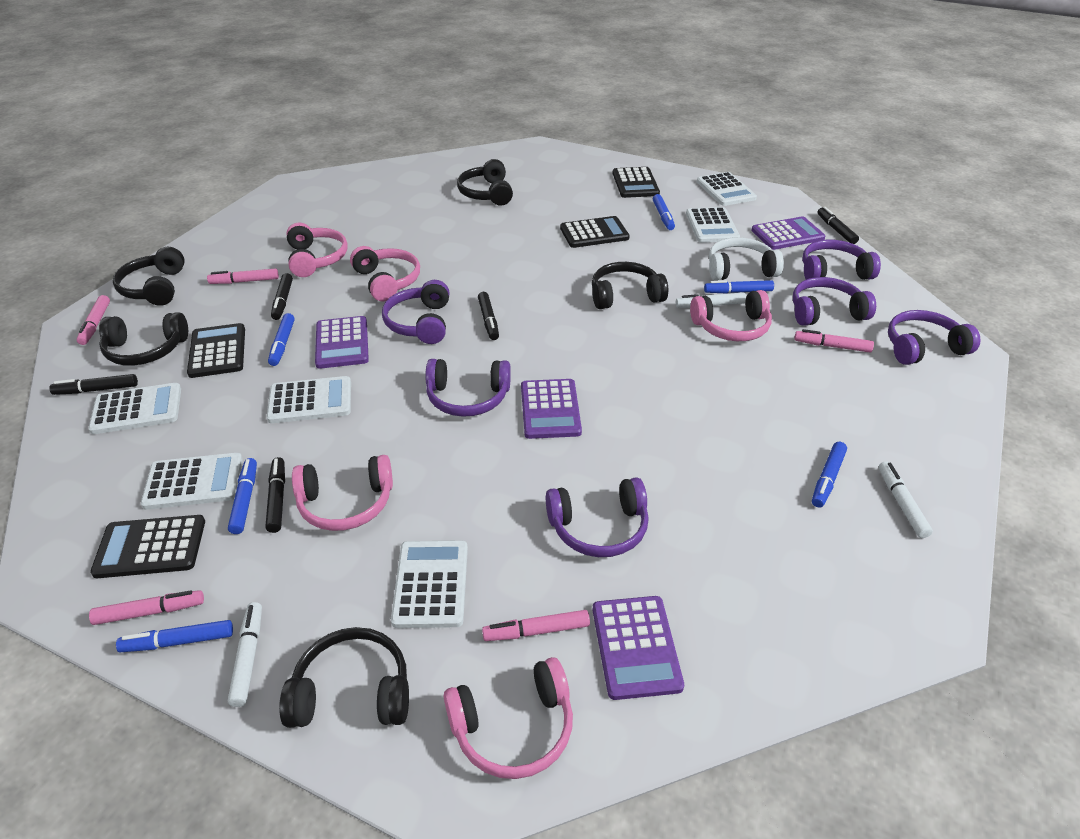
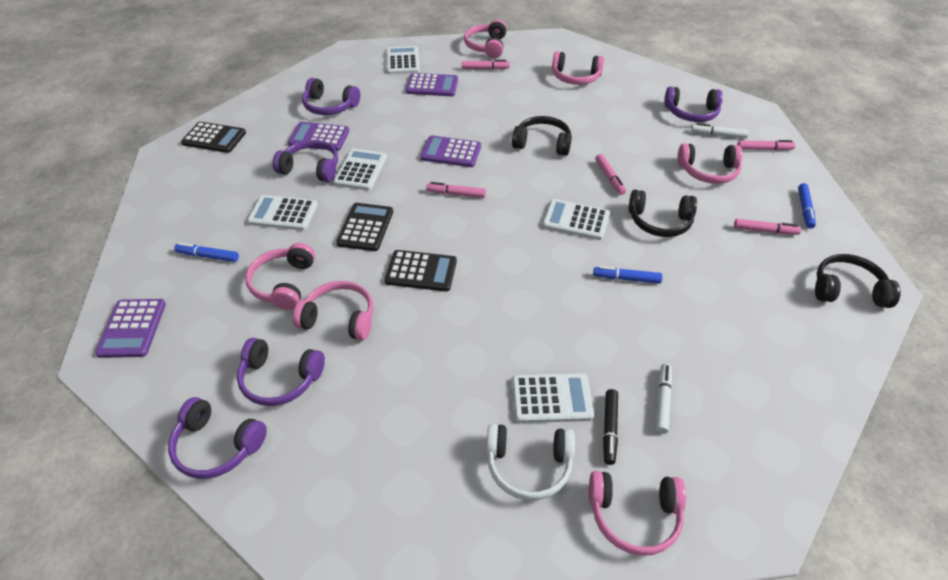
black calculator: 4 -> 3
black headphones: 5 -> 3
black marker: 5 -> 1
blue marker: 6 -> 3
pink headphones: 5 -> 6
purple headphones: 6 -> 5
white calculator: 6 -> 5
white marker: 3 -> 2

